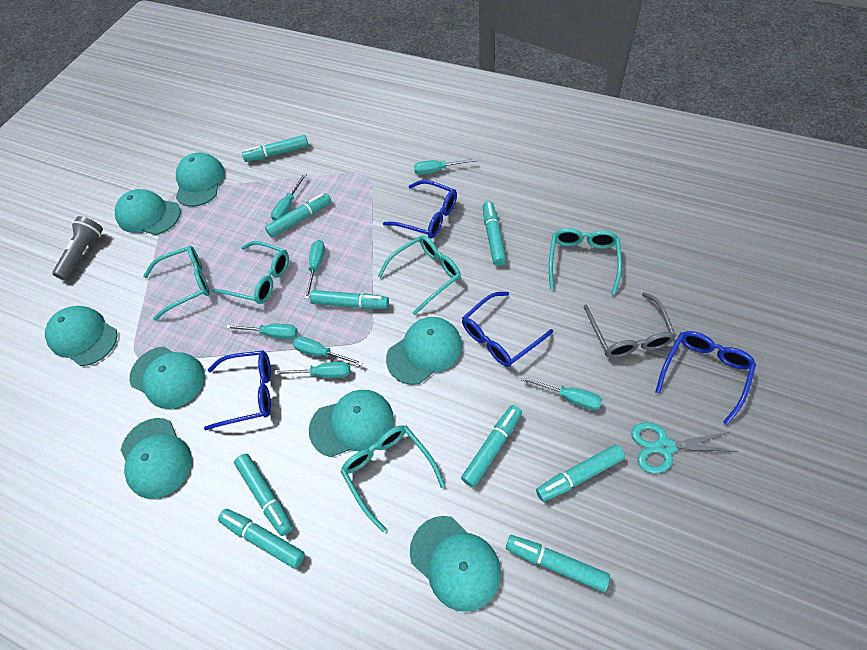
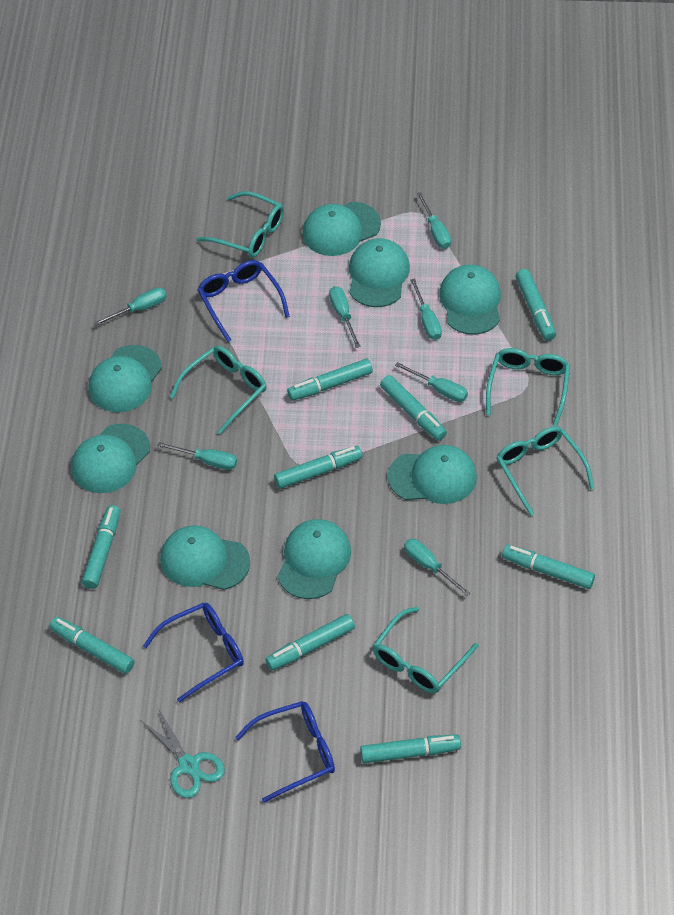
blue glasses: 4 -> 3
grey flashlight: 1 -> 0
grey glasses: 1 -> 0

